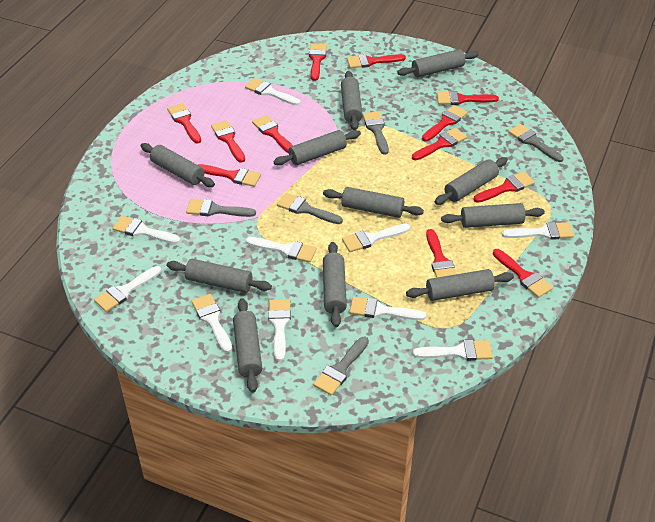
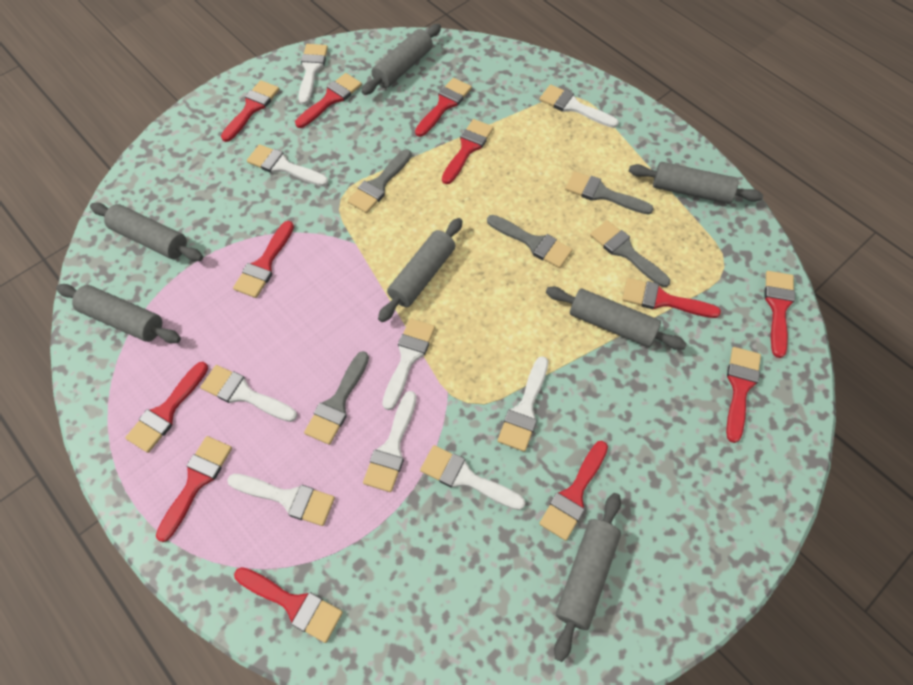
grey rolling pin: 11 -> 7
white brush: 10 -> 9

